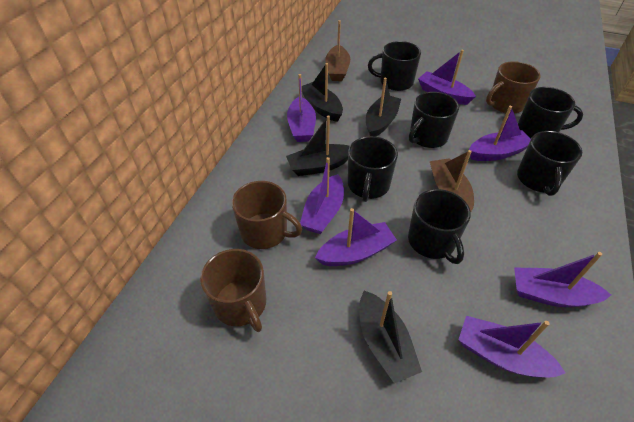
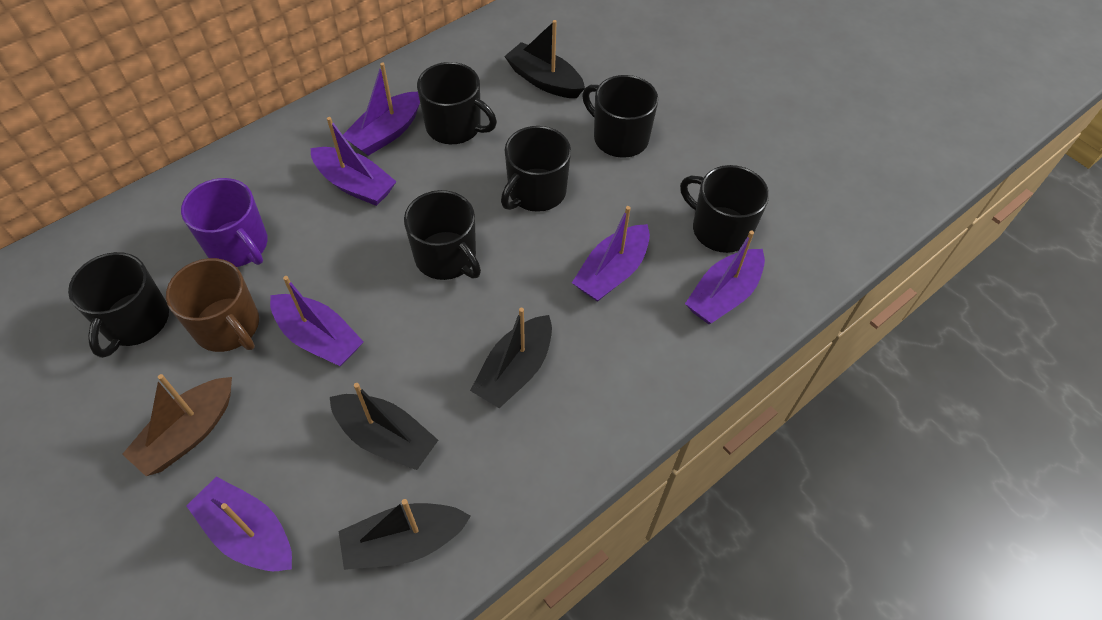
brown boat: 2 -> 1
brown mug: 3 -> 1
purple boat: 7 -> 6
purple mug: 0 -> 1

